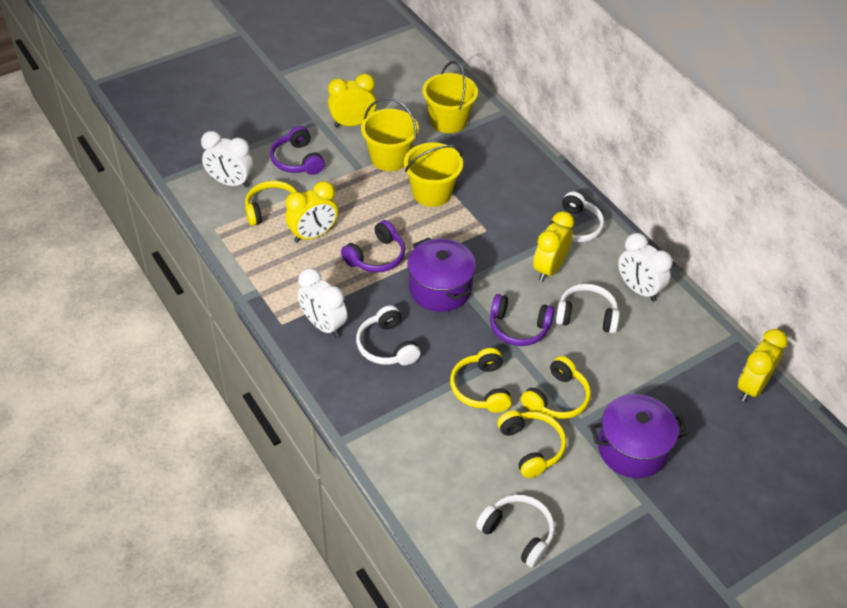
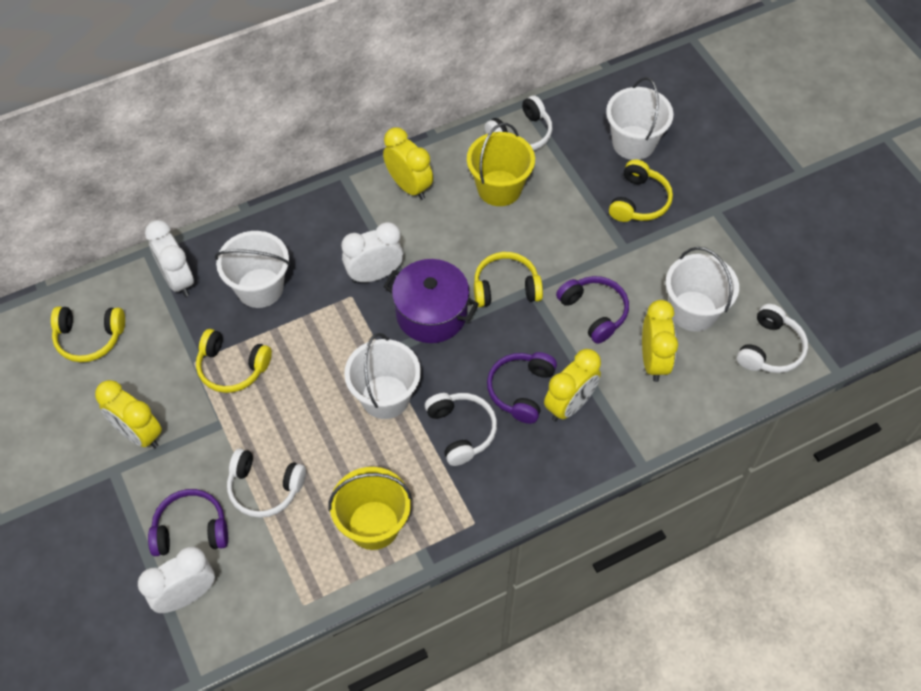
purple pot: 2 -> 1
white bucket: 0 -> 4
yellow bucket: 3 -> 2

